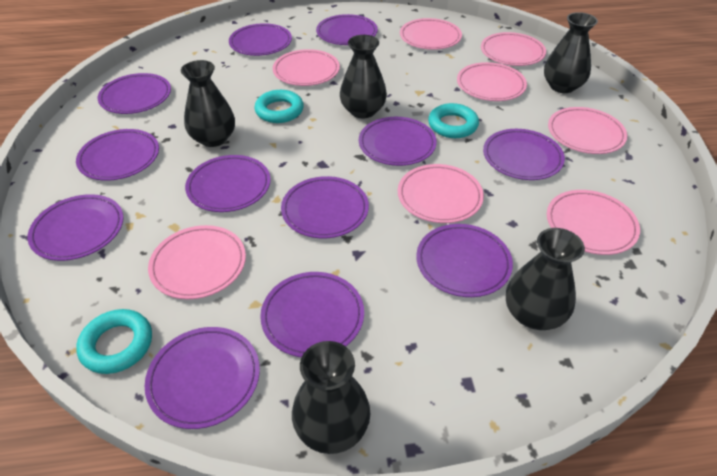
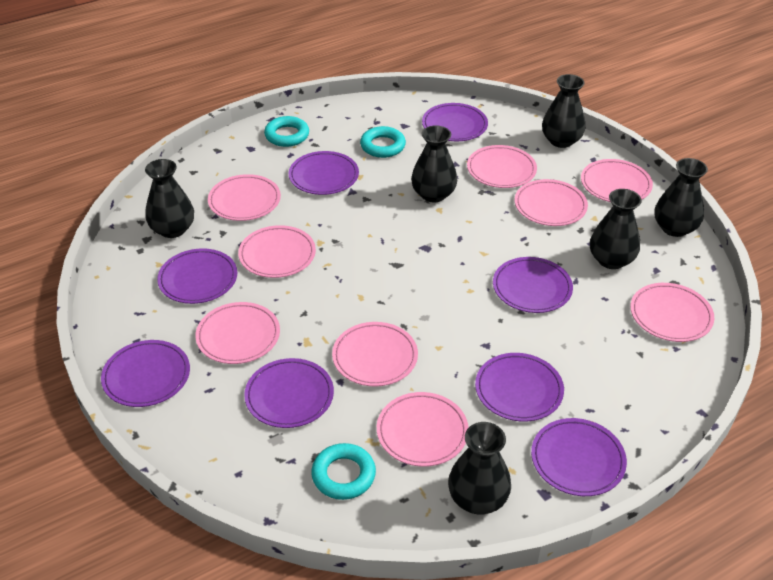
black vase: 5 -> 6
pink plate: 8 -> 9
purple plate: 12 -> 8

